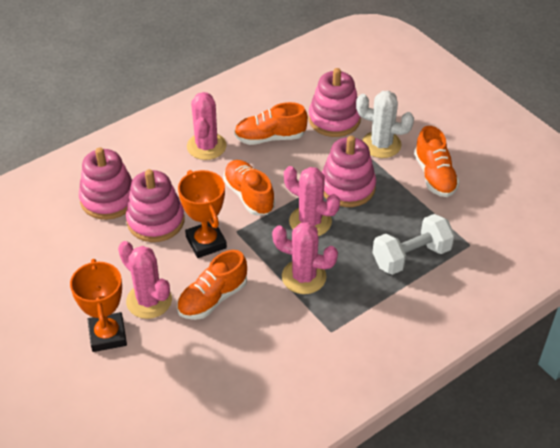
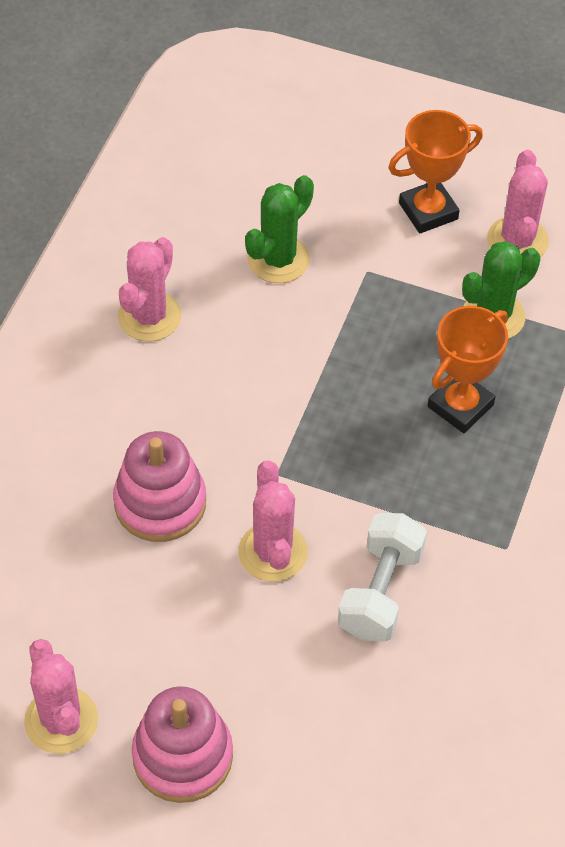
green cactus: 0 -> 2
orange shoe: 4 -> 0
pink stacking toy: 4 -> 2
white cactus: 1 -> 0

